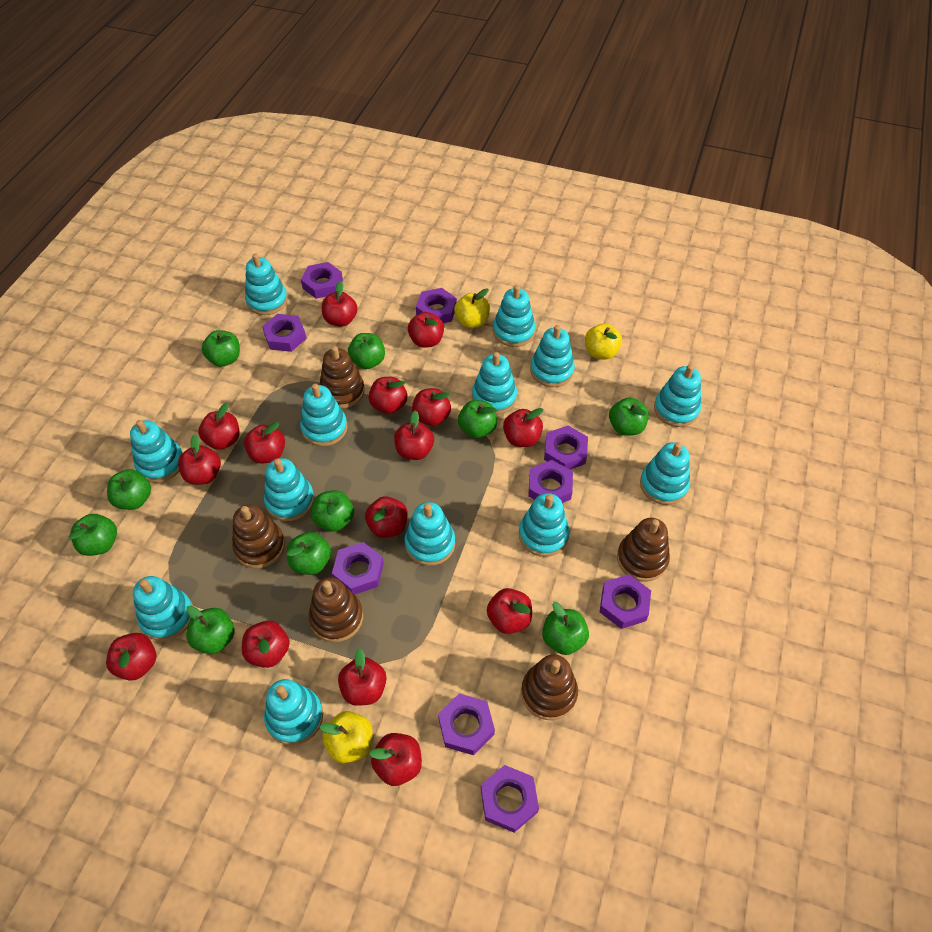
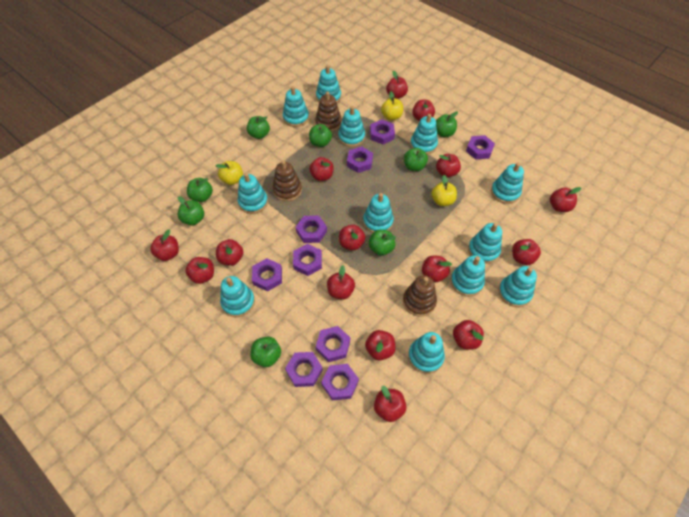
brown stacking toy: 5 -> 3
green apple: 10 -> 8
turquoise stacking toy: 13 -> 12

